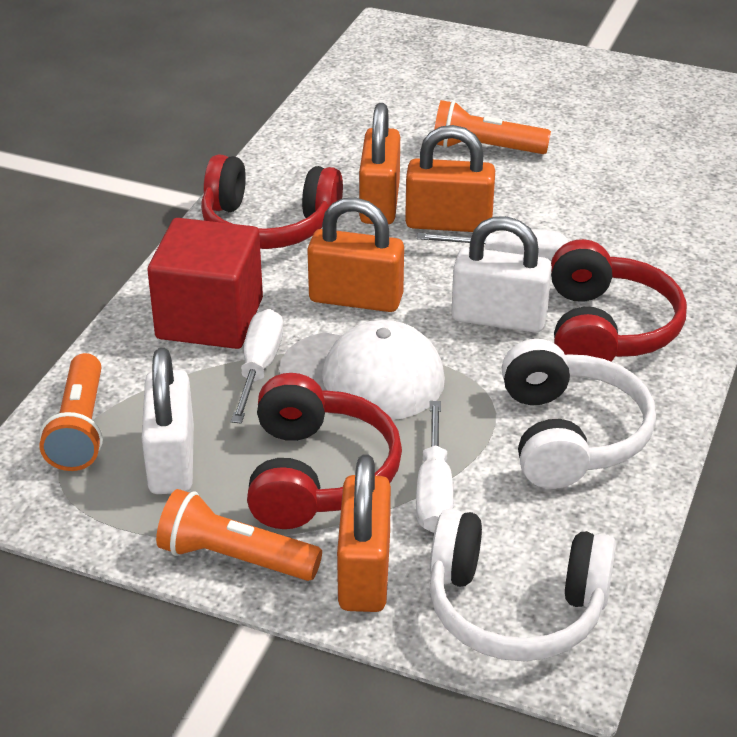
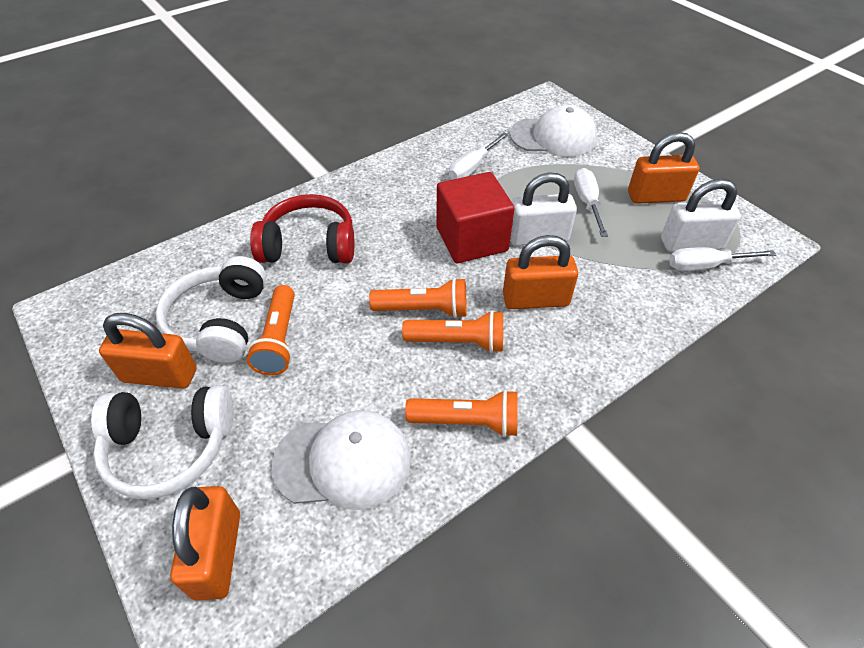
orange flashlight: 3 -> 4
red headphones: 3 -> 1
white cap: 1 -> 2

